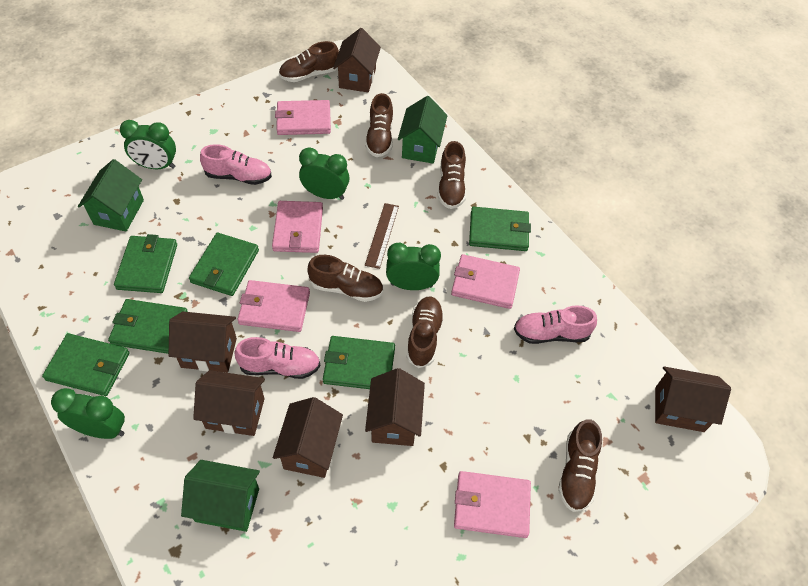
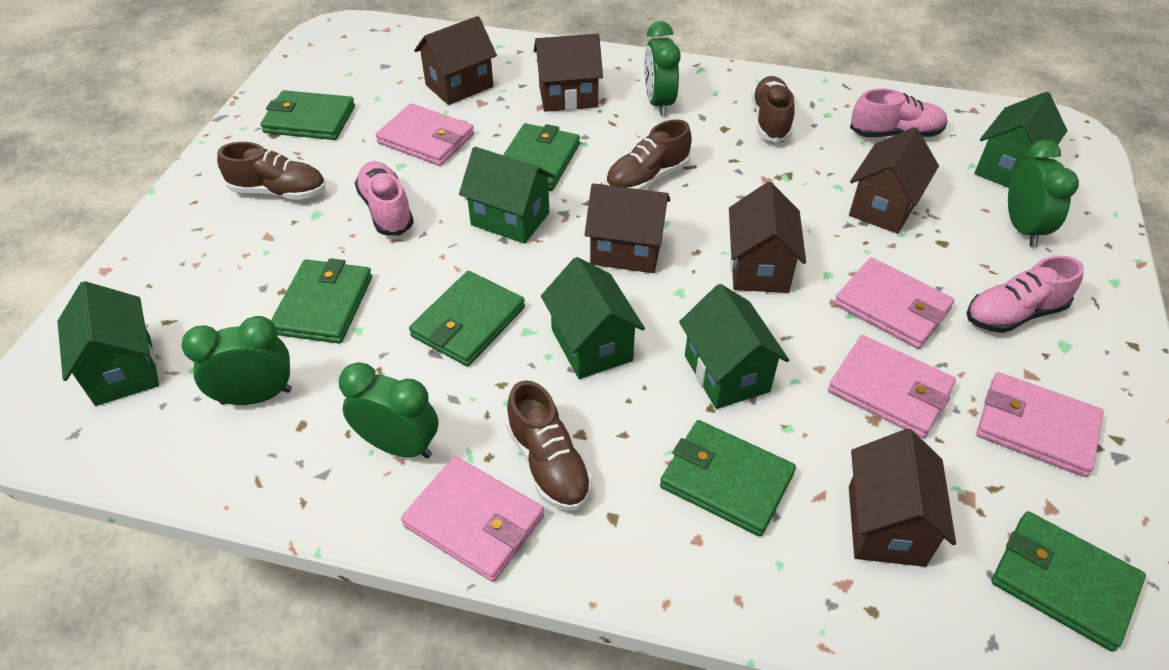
brown ruler: 1 -> 0
brown shoe: 6 -> 4
green house: 3 -> 5

